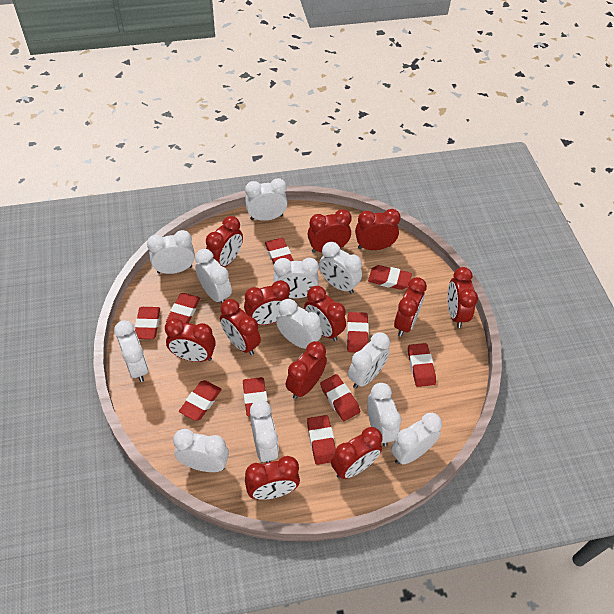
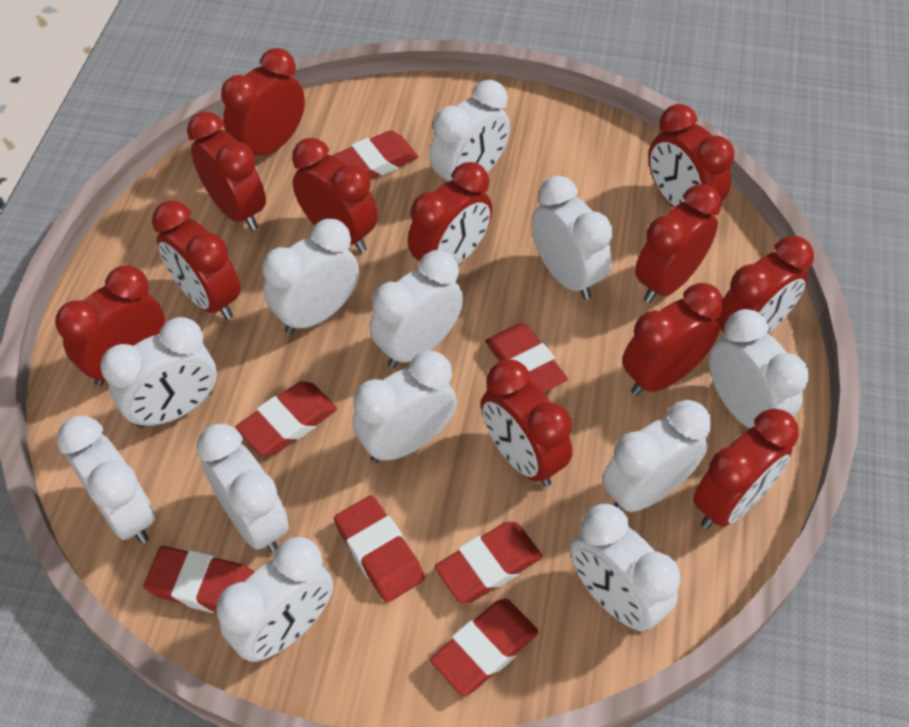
red eraser: 10 -> 7

